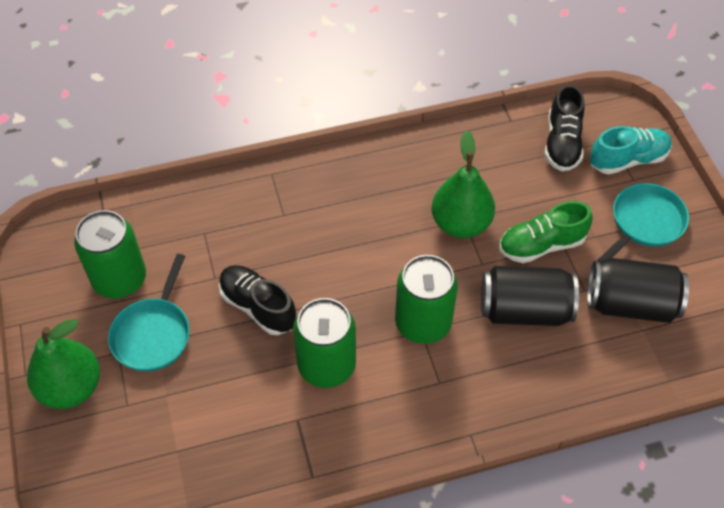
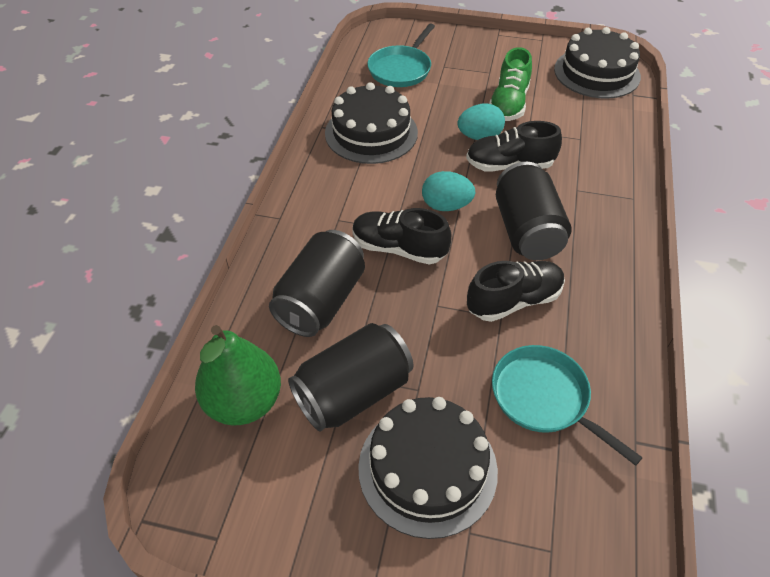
black cake: 0 -> 3
black can: 2 -> 3
black shoe: 2 -> 3
green can: 3 -> 0
green pear: 2 -> 1
turquoise egg: 0 -> 2
turquoise shoe: 1 -> 0

